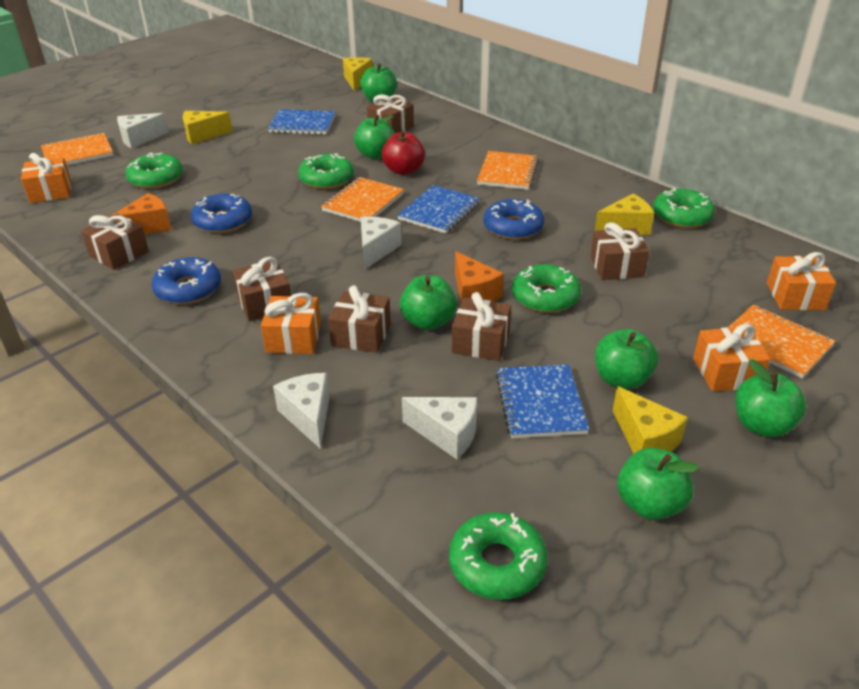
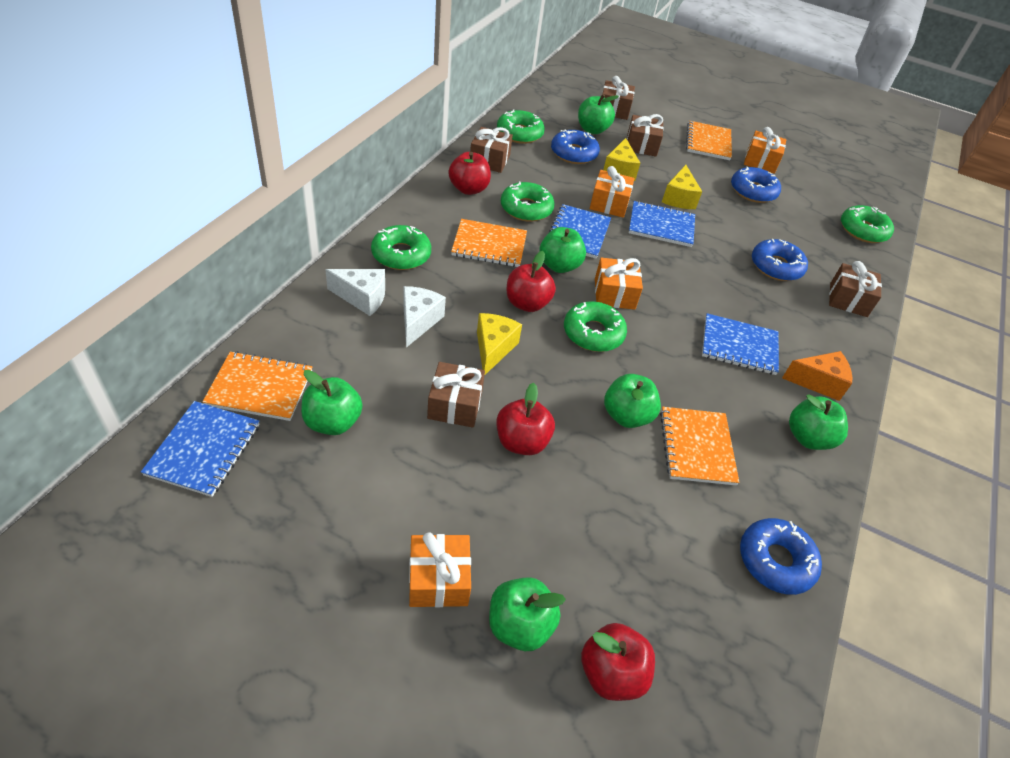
blue donut: 3 -> 4
blue notebook: 3 -> 4
brown gift: 6 -> 5
orange cheese: 2 -> 1
red apple: 1 -> 4
white cheese: 4 -> 2
yellow cheese: 4 -> 3

